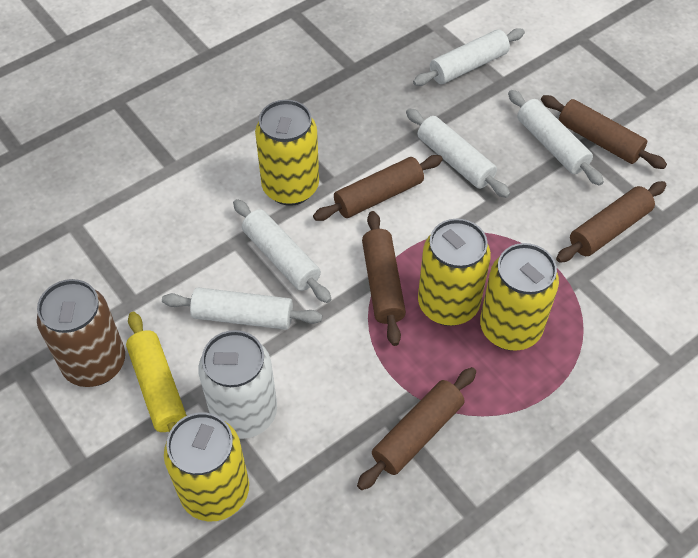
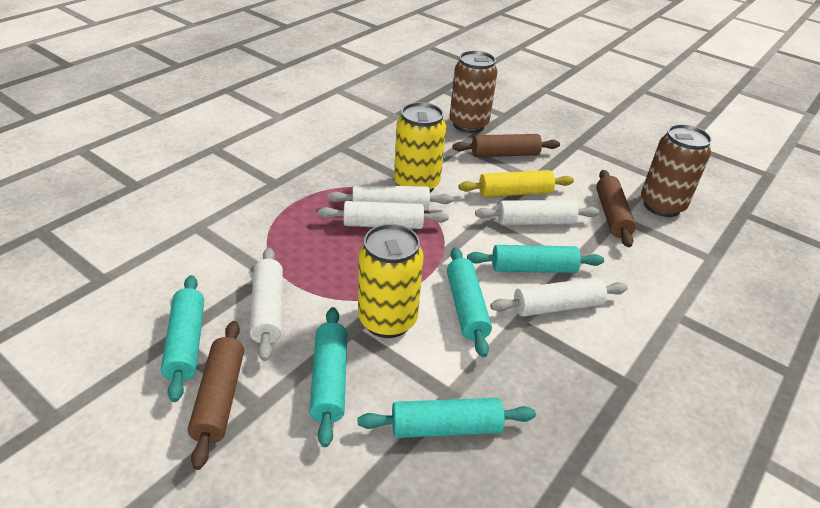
brown can: 1 -> 2
brown rolling pin: 5 -> 3
turquoise rolling pin: 0 -> 5
white can: 1 -> 0
yellow can: 4 -> 2

